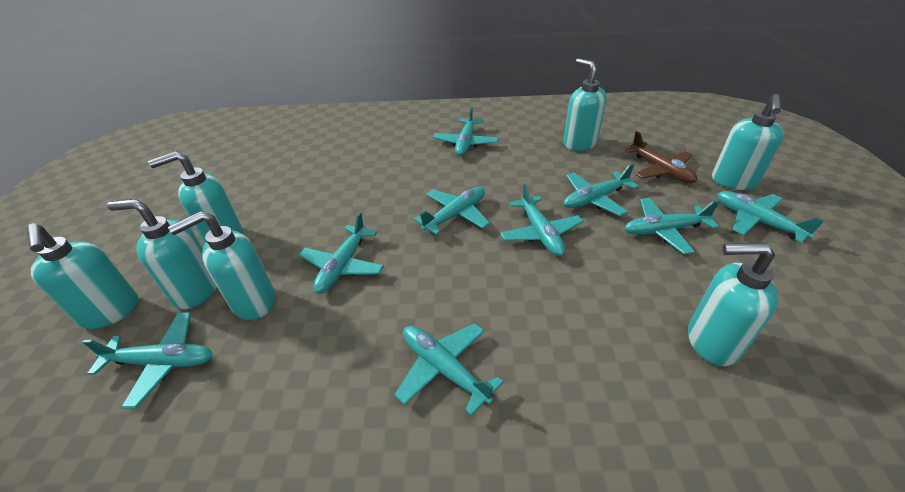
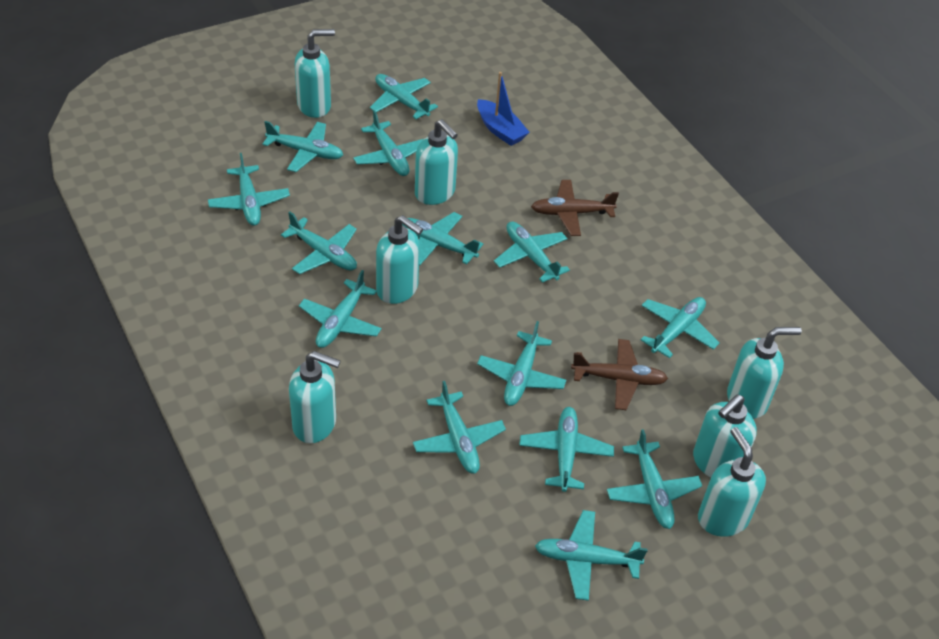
blue boat: 0 -> 1
brown plane: 1 -> 2
turquoise plane: 9 -> 14

